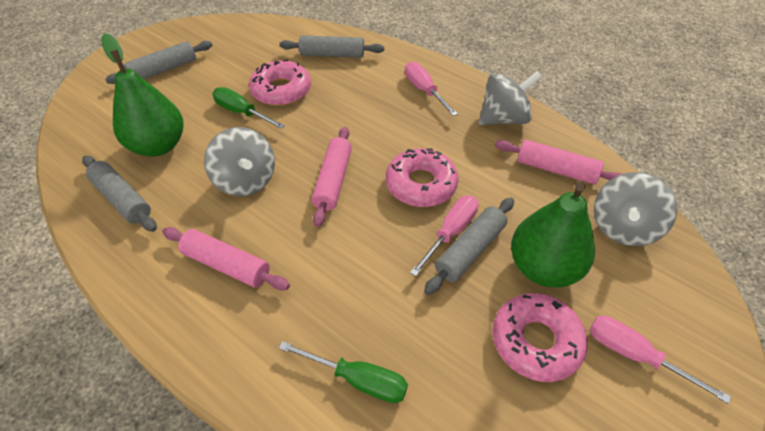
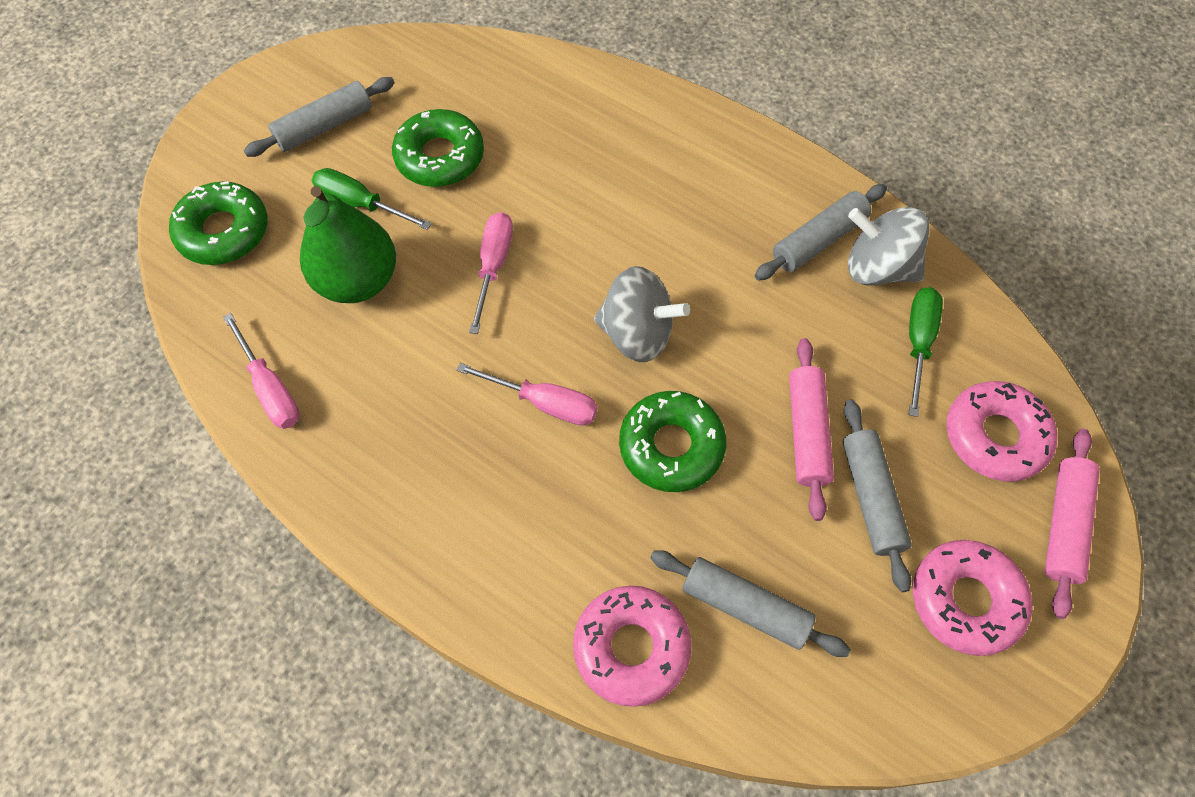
green donut: 0 -> 3
green pear: 2 -> 1
grey spinning top: 3 -> 2
pink rolling pin: 3 -> 2

